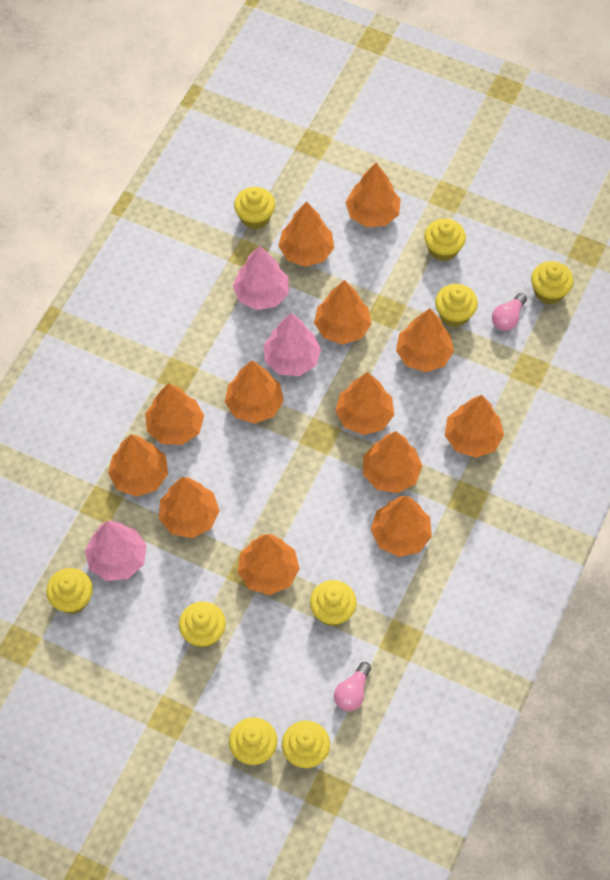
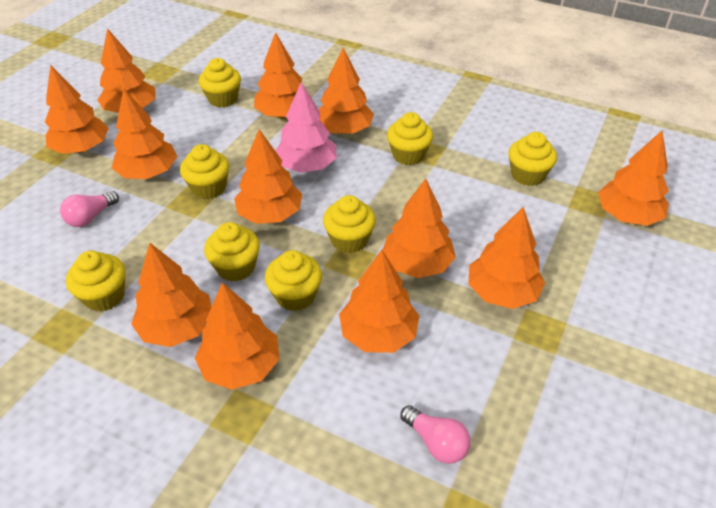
orange tree: 13 -> 12
pink tree: 3 -> 1
yellow cupcake: 9 -> 8

